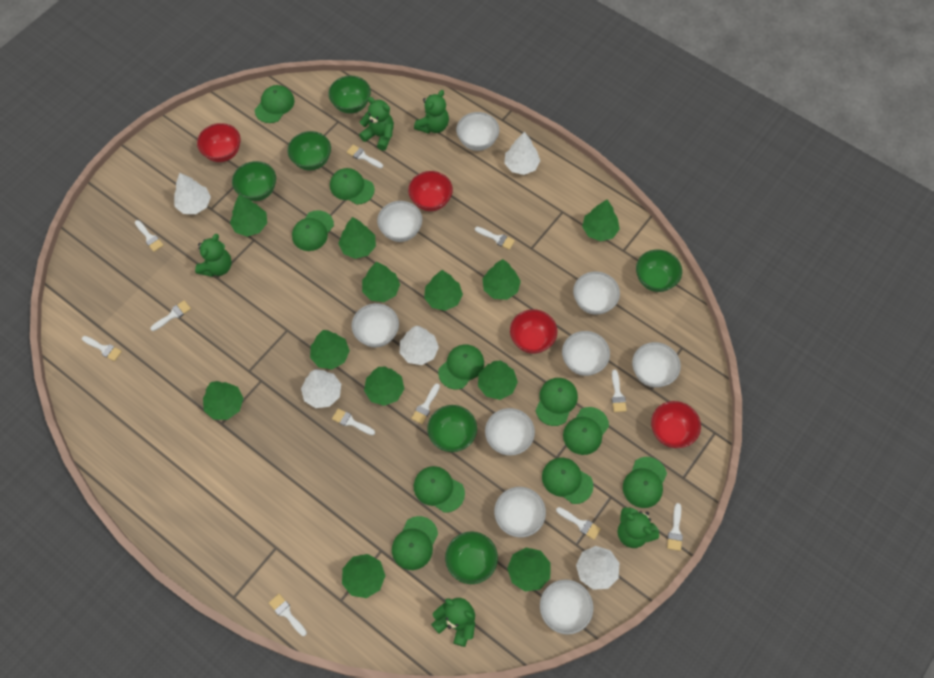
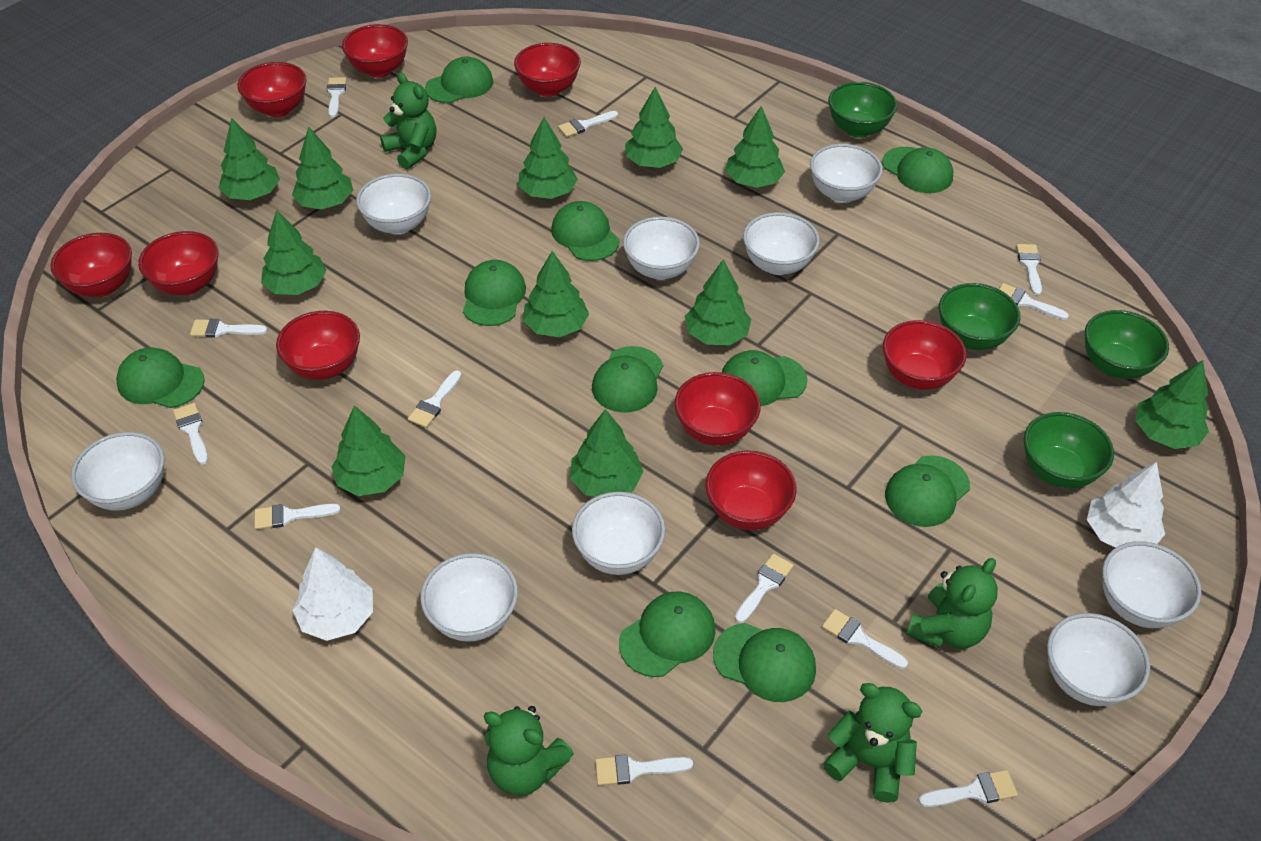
green bowl: 6 -> 4
green teddy bear: 5 -> 4
green tree: 12 -> 11
red bowl: 4 -> 9
white brush: 11 -> 12
white tree: 5 -> 2

